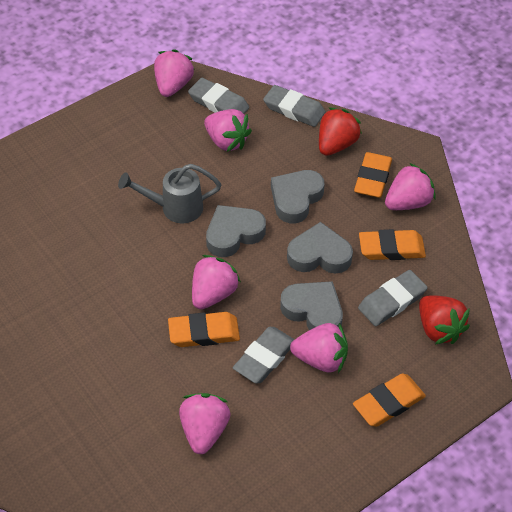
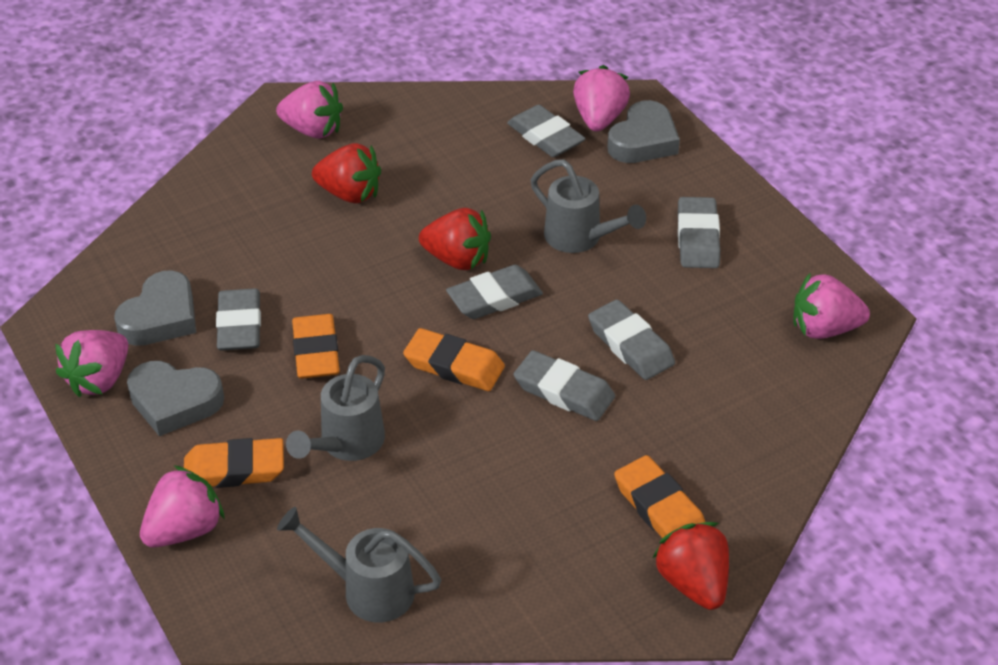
grey eraser: 4 -> 6
grey heart: 4 -> 3
grey watering can: 1 -> 3
pink strawberry: 6 -> 5
red strawberry: 2 -> 3

